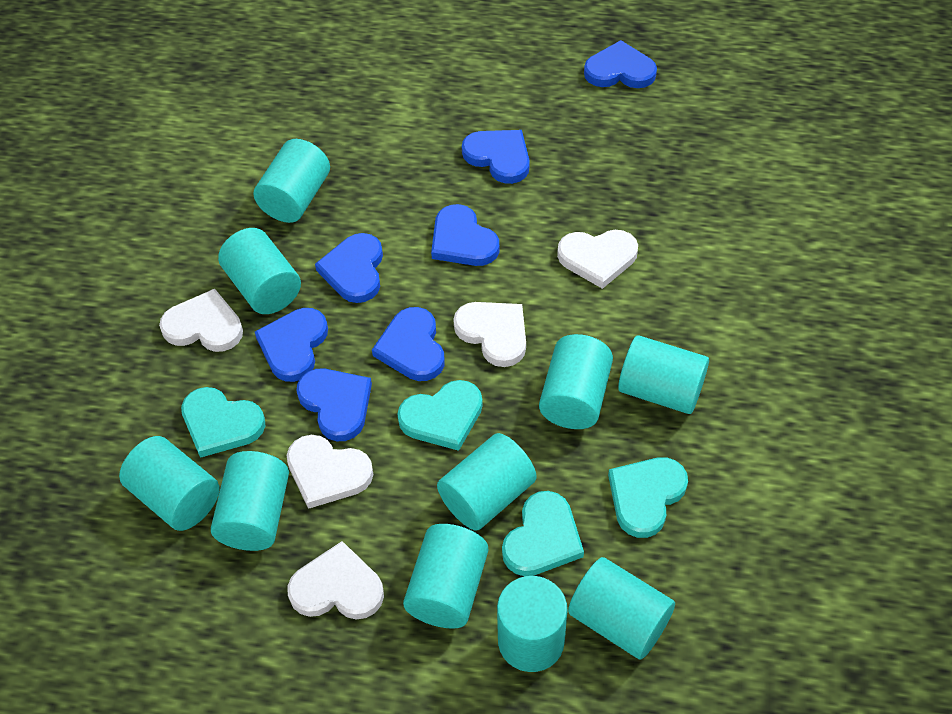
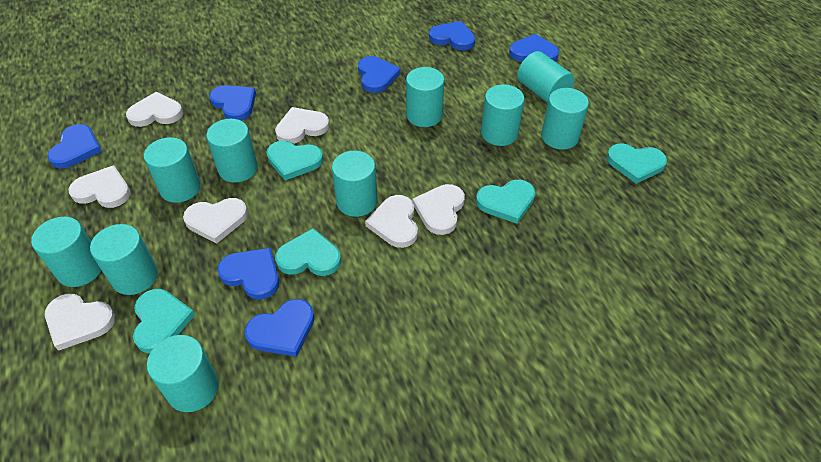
turquoise heart: 4 -> 5
white heart: 5 -> 7

